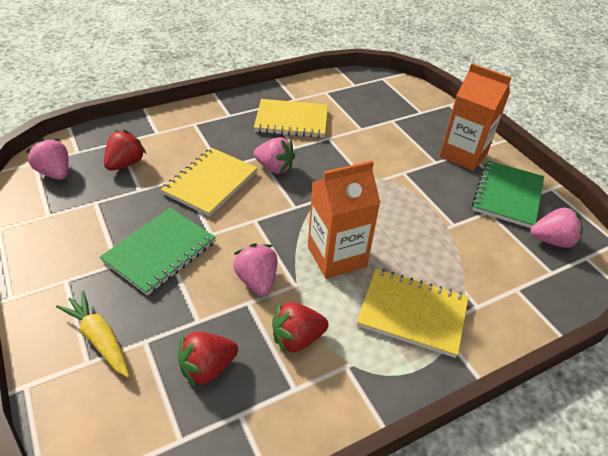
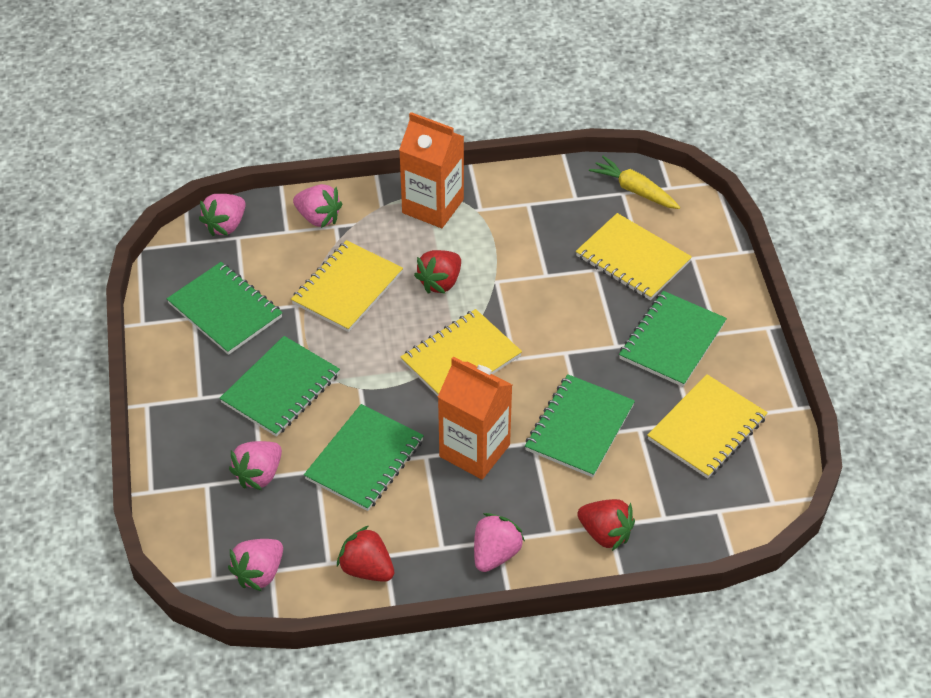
green notebook: 2 -> 5
pink strawberry: 4 -> 5
yellow notebook: 3 -> 4

